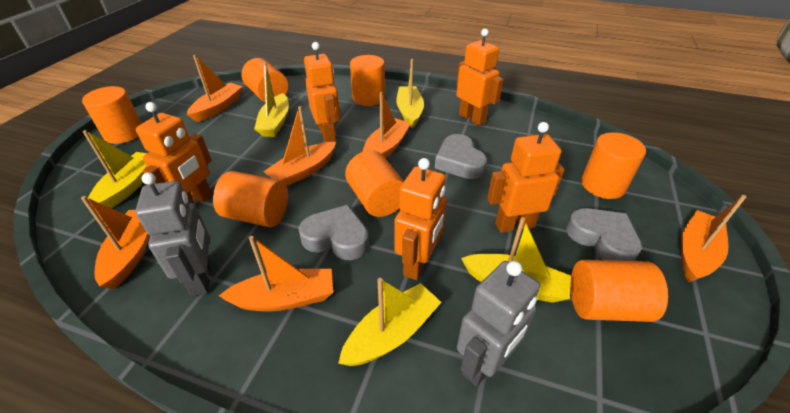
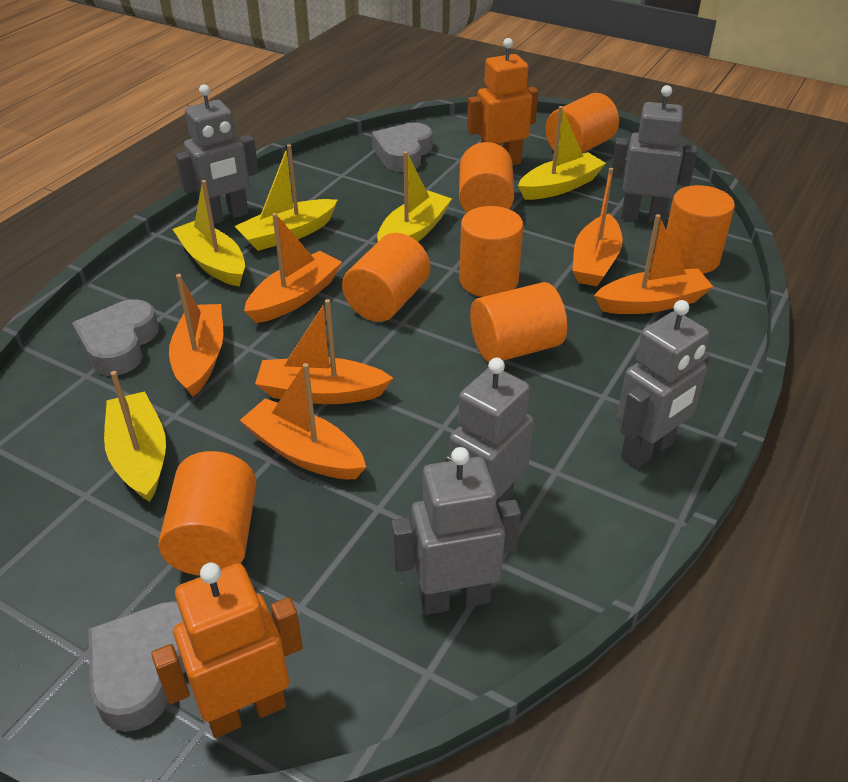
grey robot: 2 -> 5
orange robot: 5 -> 2

